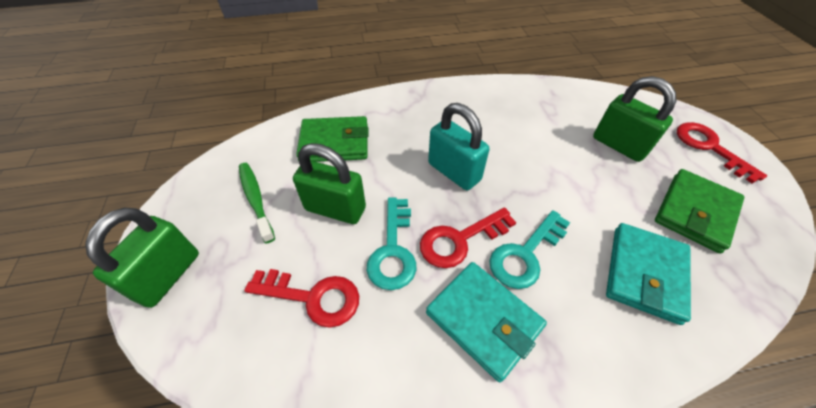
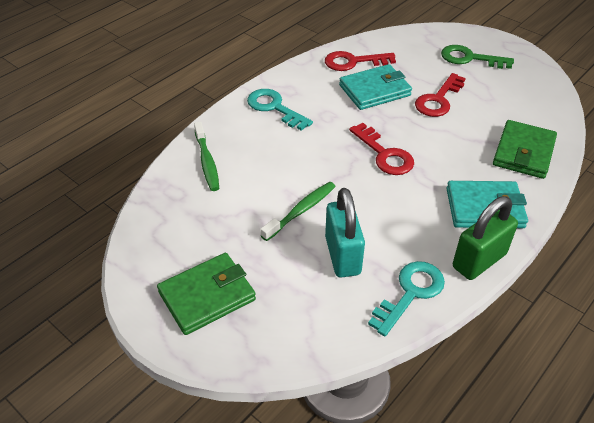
green key: 0 -> 1
green padlock: 3 -> 1
green toothbrush: 1 -> 2

